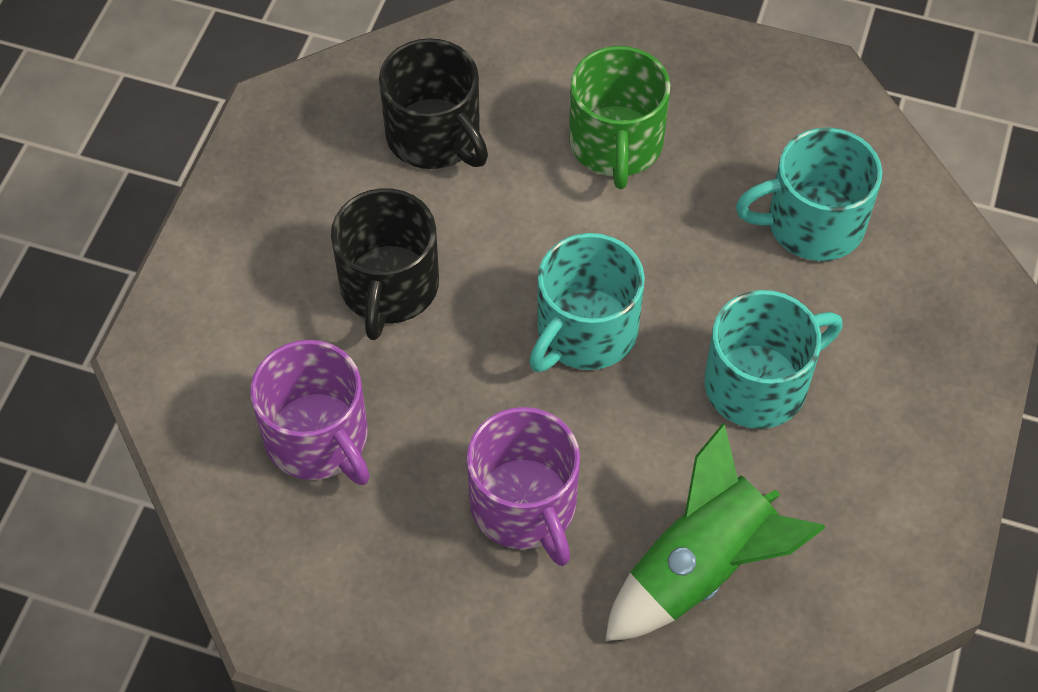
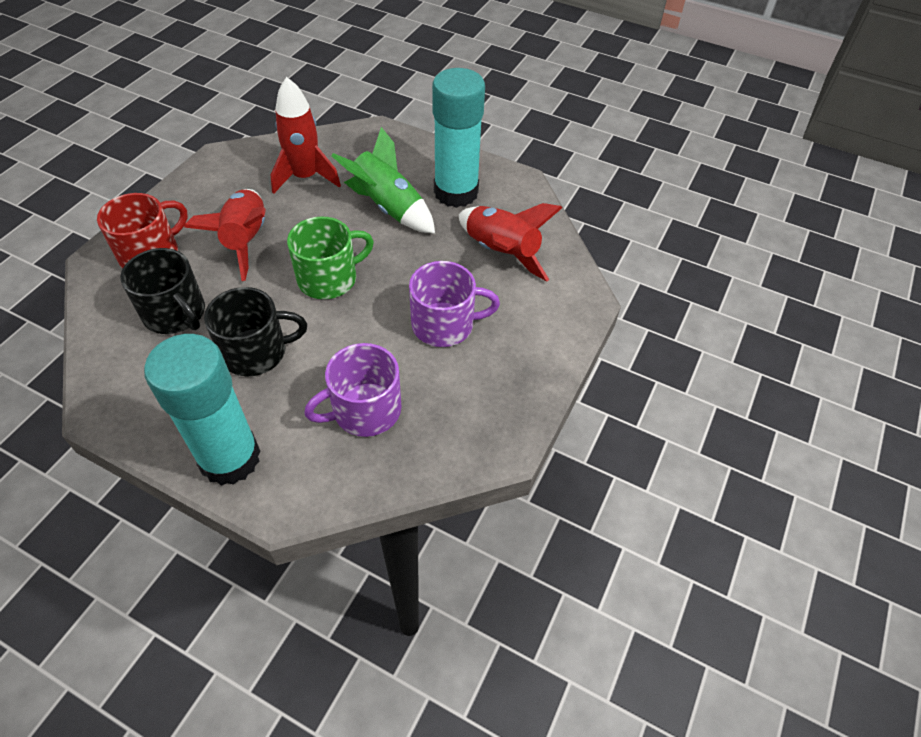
red mug: 0 -> 1
red rocket: 0 -> 3
turquoise glue stick: 0 -> 2
turquoise mug: 3 -> 0

